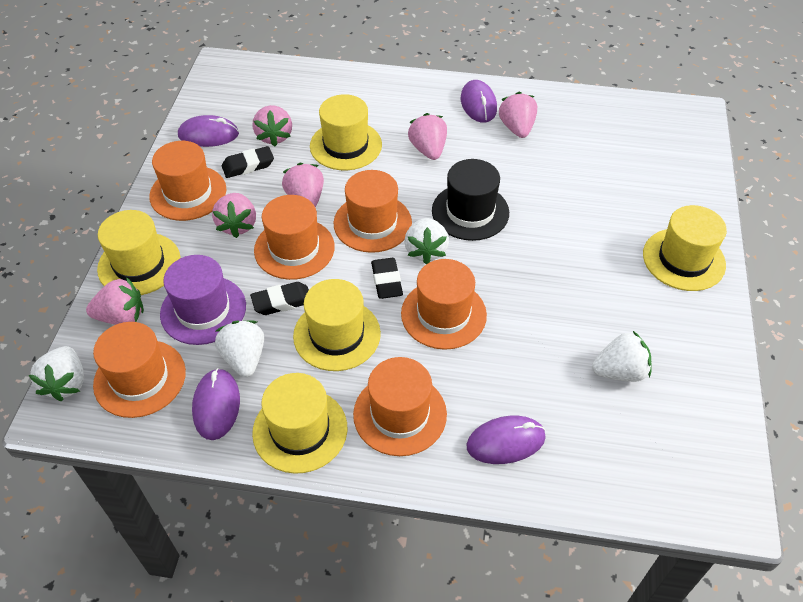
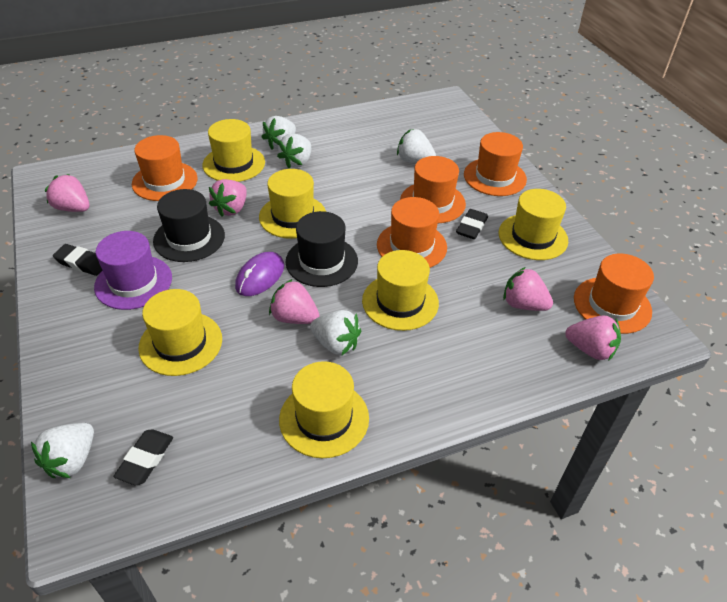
black hat: 1 -> 2
orange hat: 6 -> 5
pink strawberry: 6 -> 5
purple mouse: 4 -> 1
white strawberry: 4 -> 5
yellow hat: 5 -> 6

